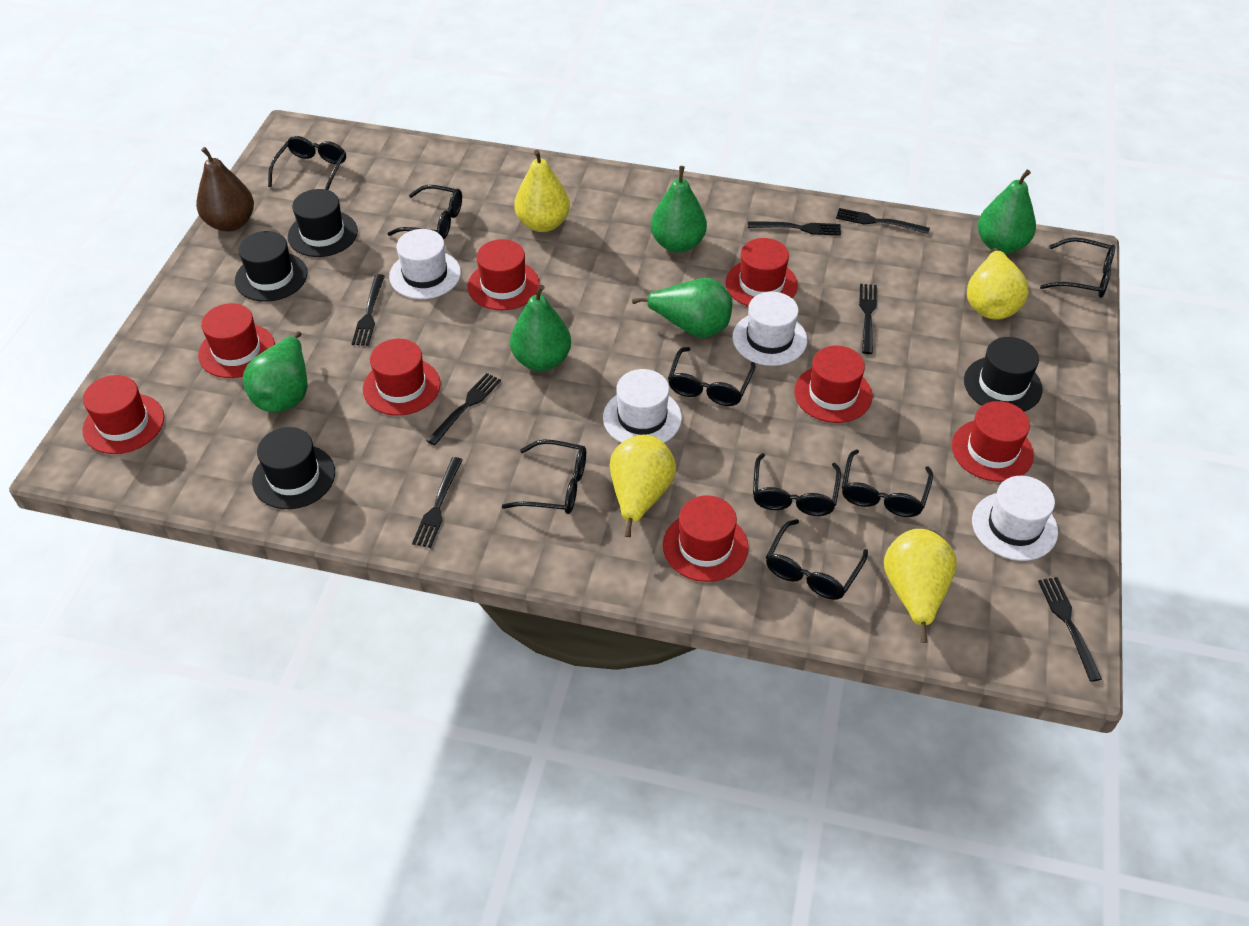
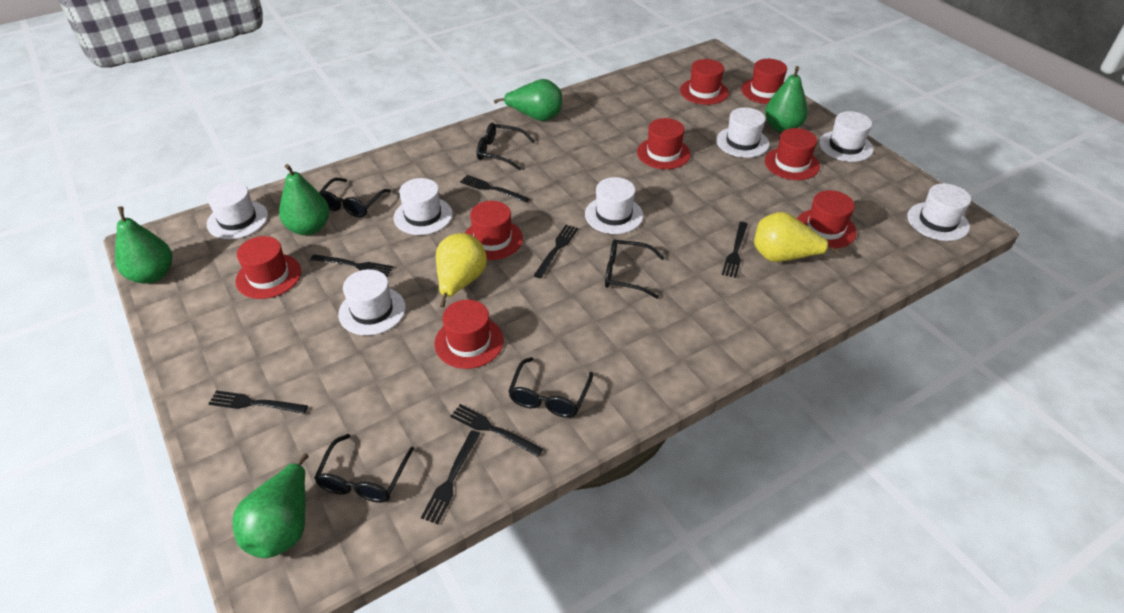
black glasses: 8 -> 5
black hat: 4 -> 0
brown pear: 1 -> 0
white hat: 4 -> 7
yellow pear: 4 -> 2

